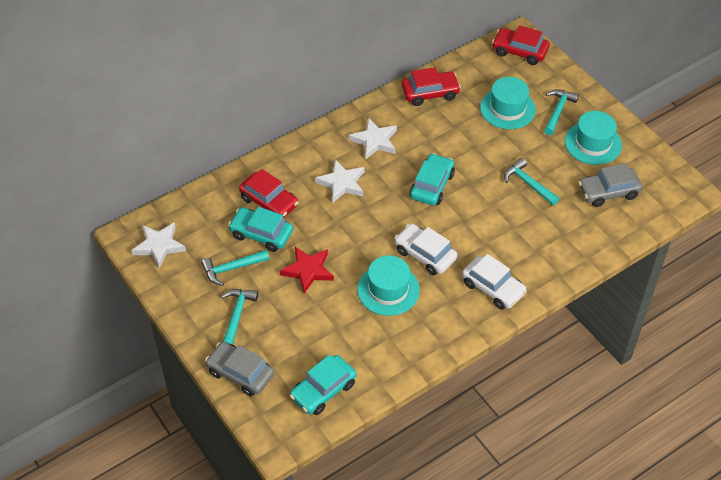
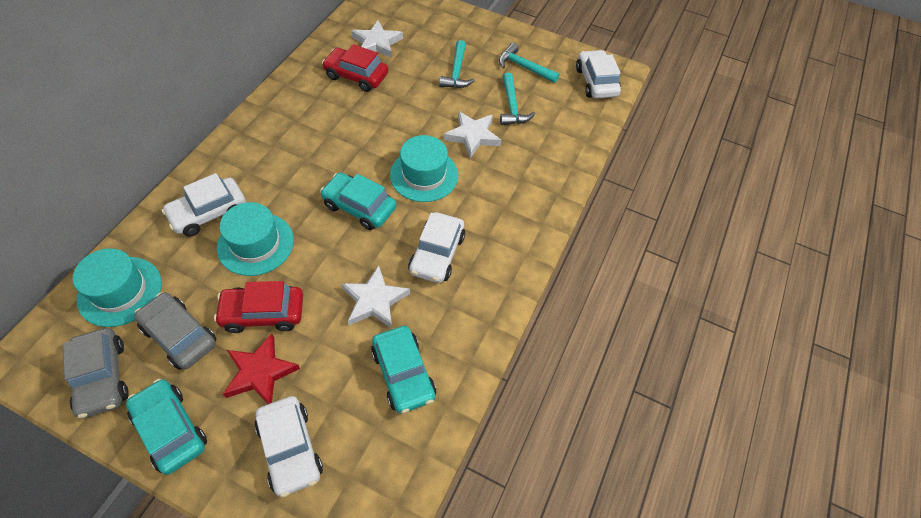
red car: 3 -> 2
turquoise hammer: 4 -> 3
white car: 2 -> 4

